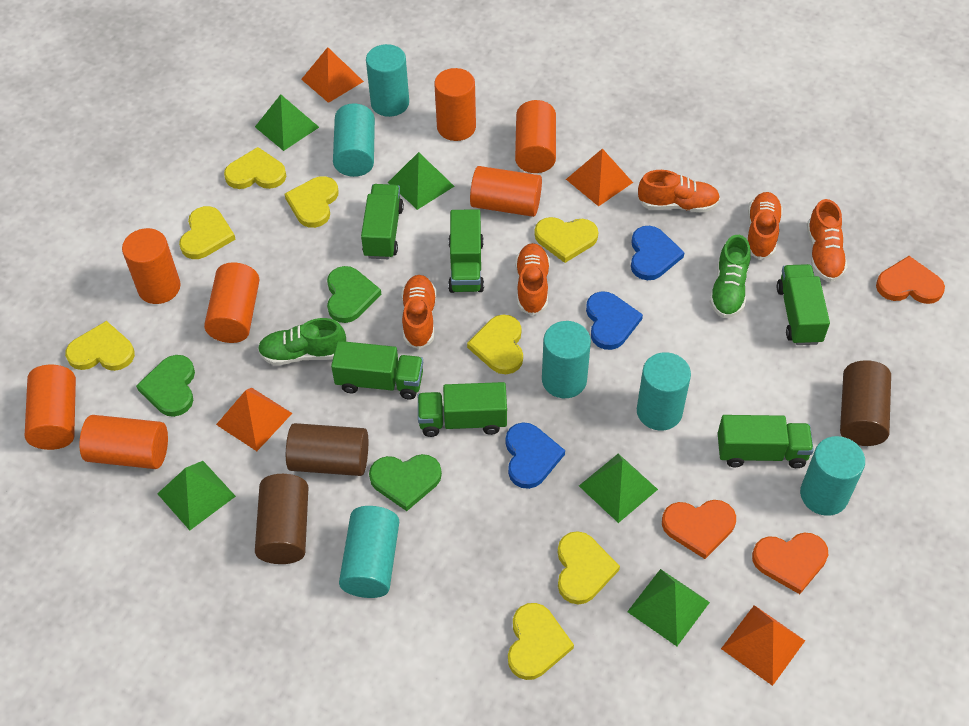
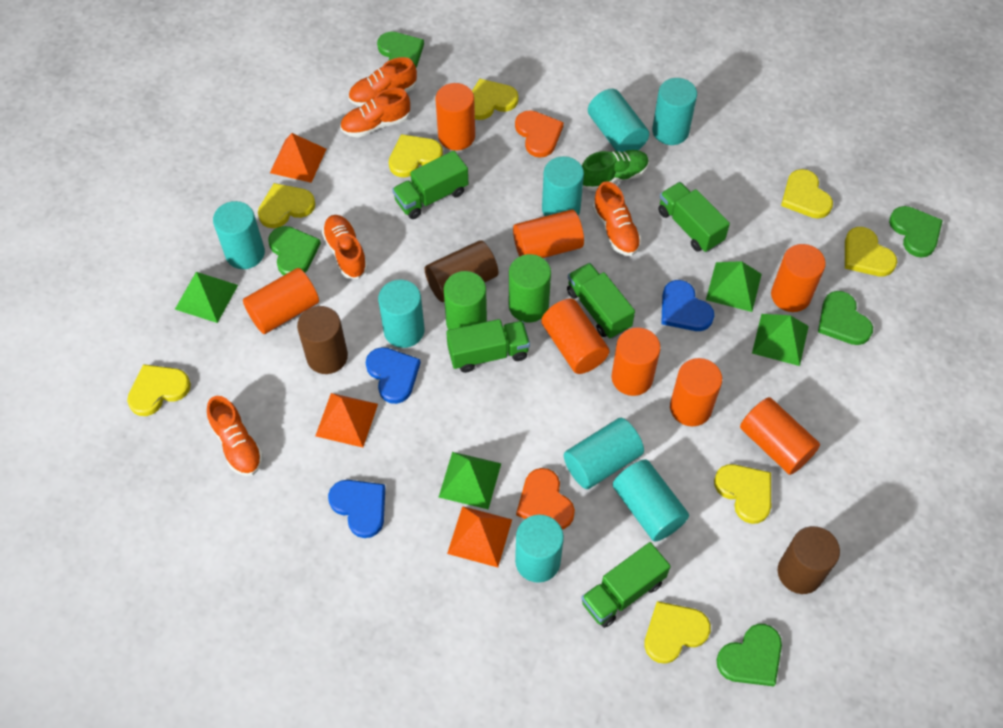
green cylinder: 0 -> 2
green heart: 3 -> 5
green pyramid: 5 -> 4
green shoe: 2 -> 1
green truck: 6 -> 5
orange cylinder: 7 -> 8
orange heart: 3 -> 2
orange pyramid: 4 -> 3
turquoise cylinder: 6 -> 8

